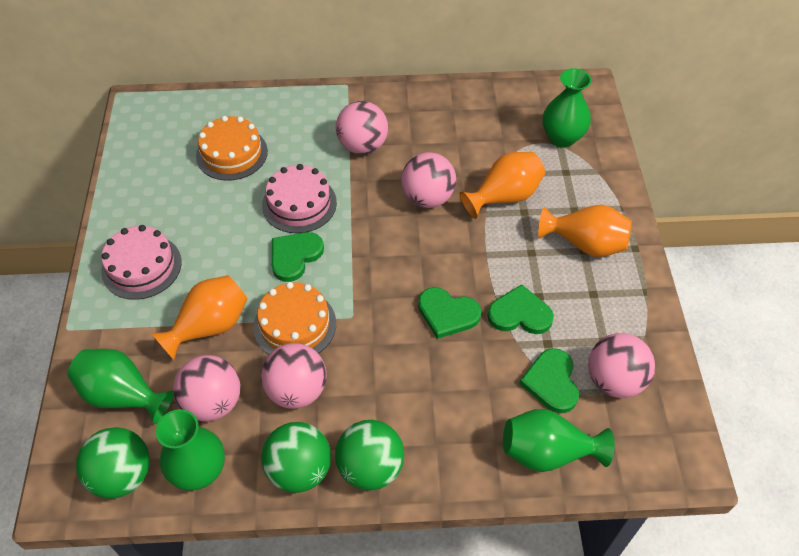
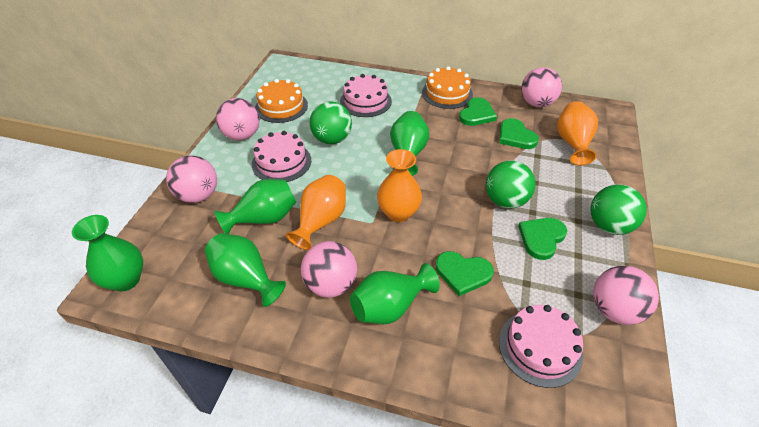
green vase: 4 -> 5
pink cake: 2 -> 3

